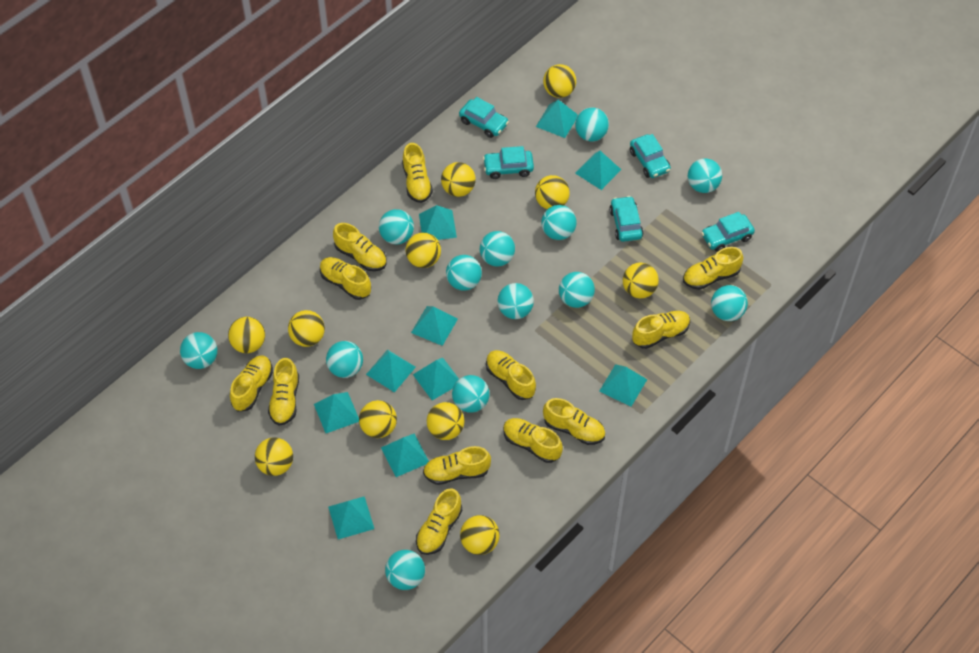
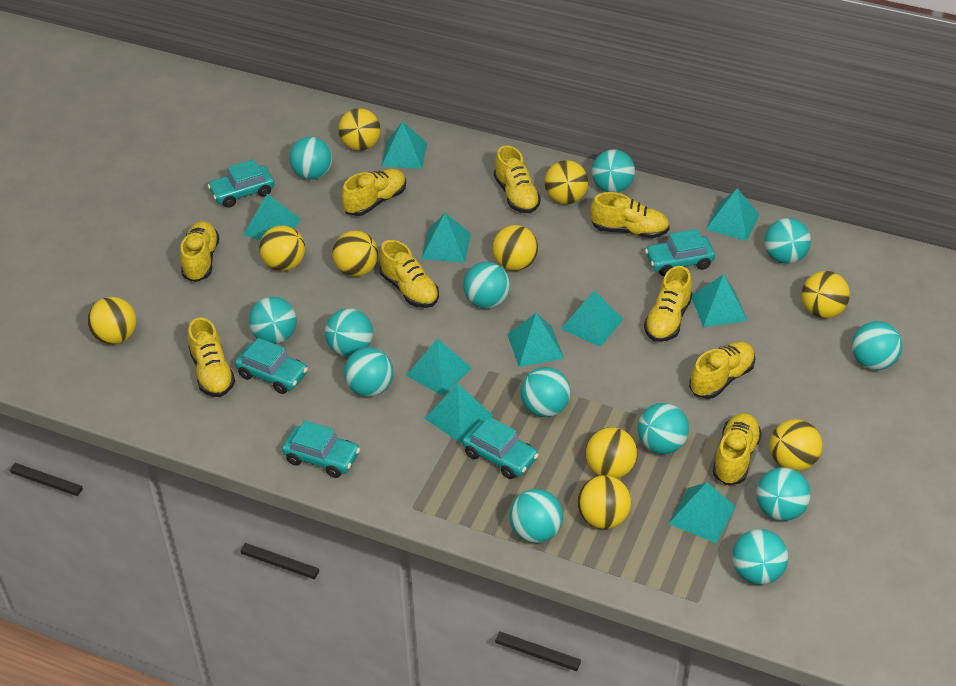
yellow ball: 11 -> 10
yellow shoe: 12 -> 9

